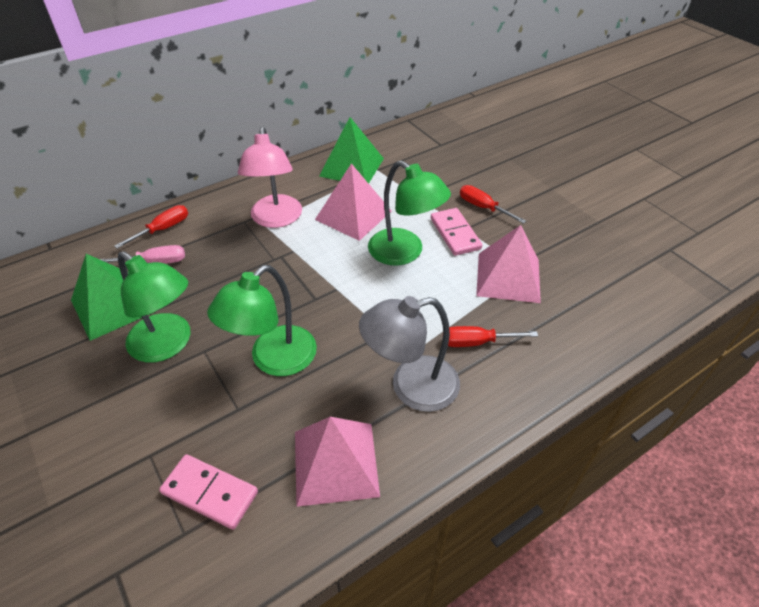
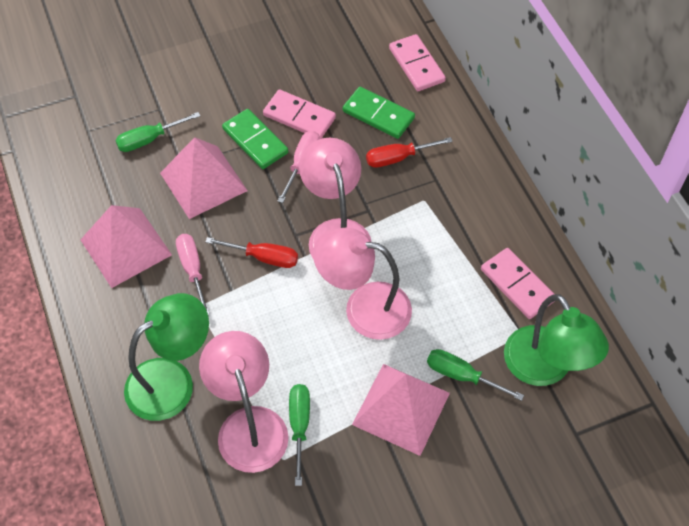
green domino: 0 -> 2
green lamp: 3 -> 2
green pyramid: 2 -> 0
green screwdriver: 0 -> 3
grey lamp: 1 -> 0
pink domino: 2 -> 3
pink lamp: 1 -> 3
pink screwdriver: 1 -> 2
red screwdriver: 3 -> 2

